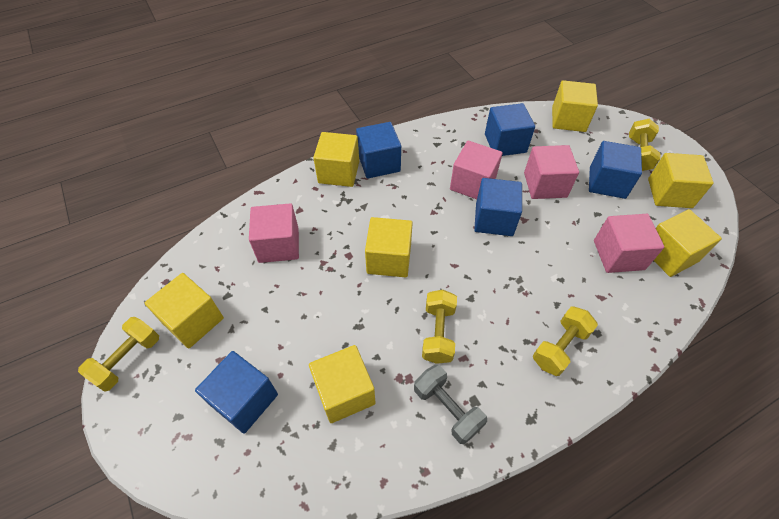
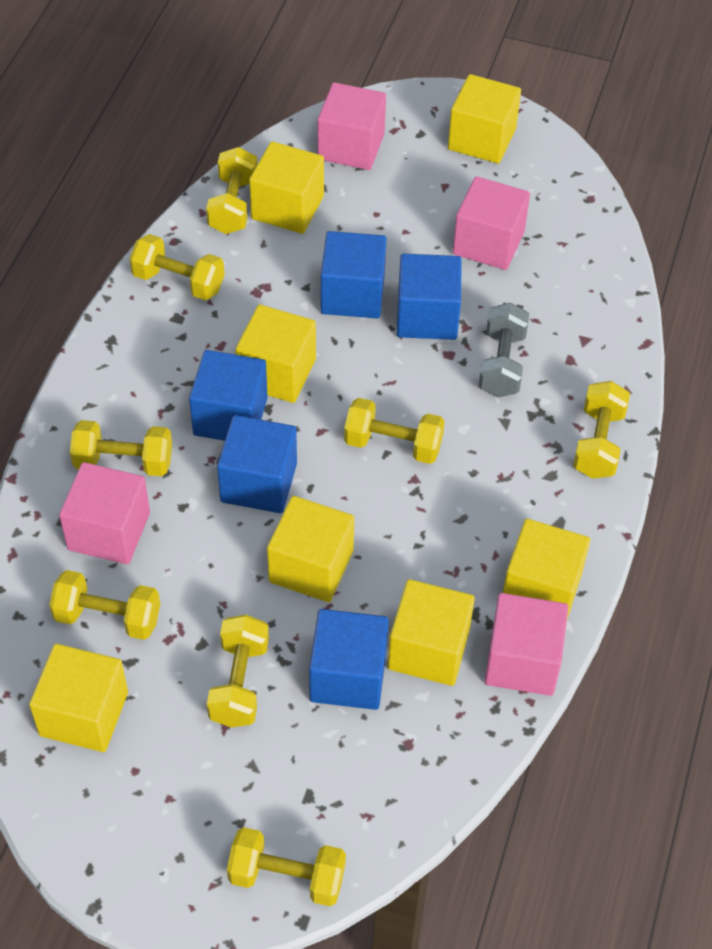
yellow dumbbell: 4 -> 8

